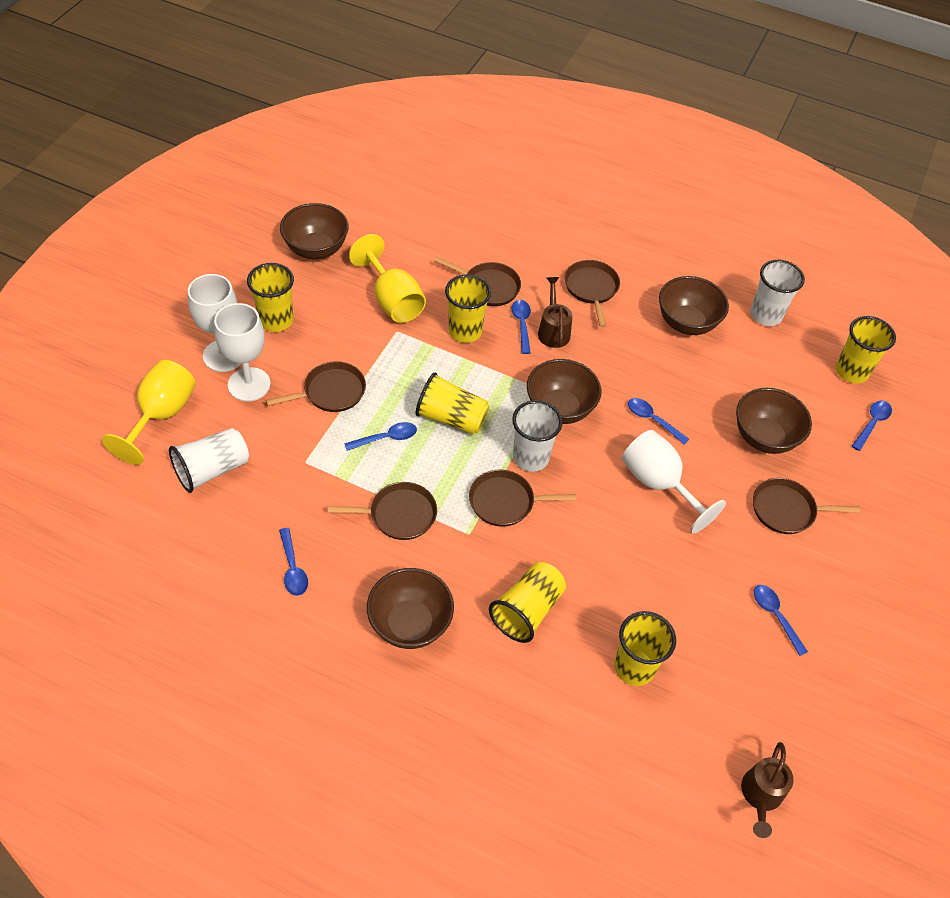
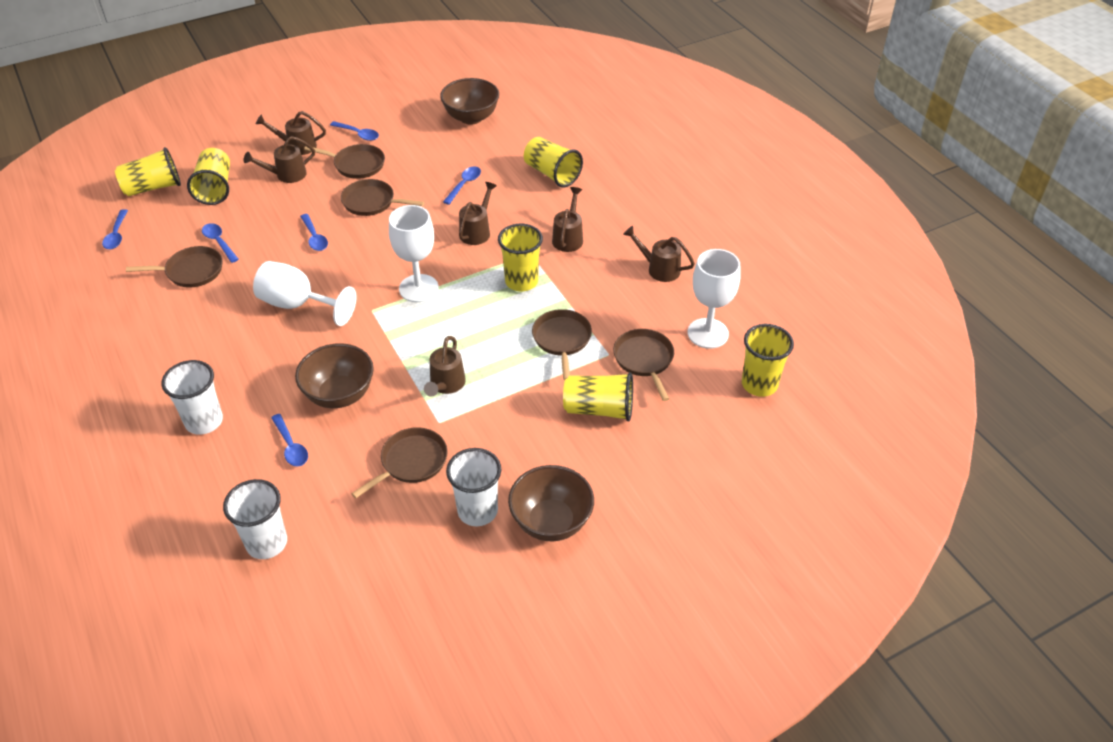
brown bowl: 5 -> 3
brown watering can: 2 -> 6
yellow goblet: 2 -> 0

